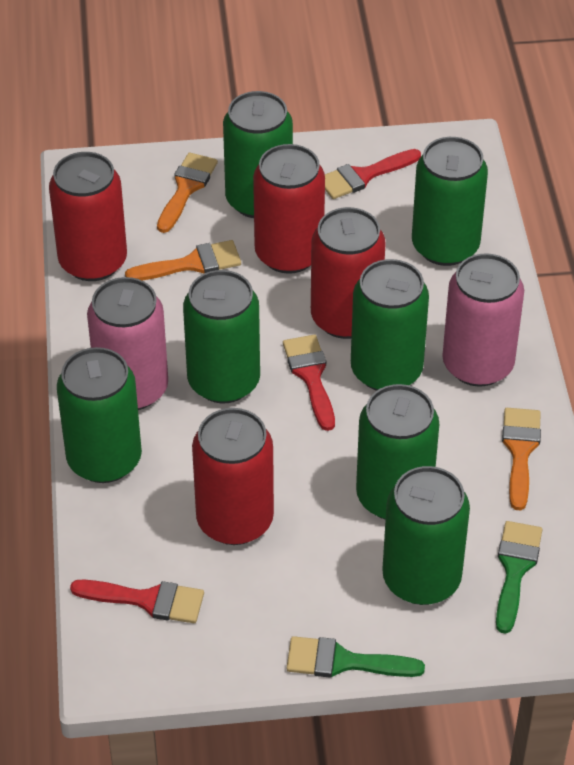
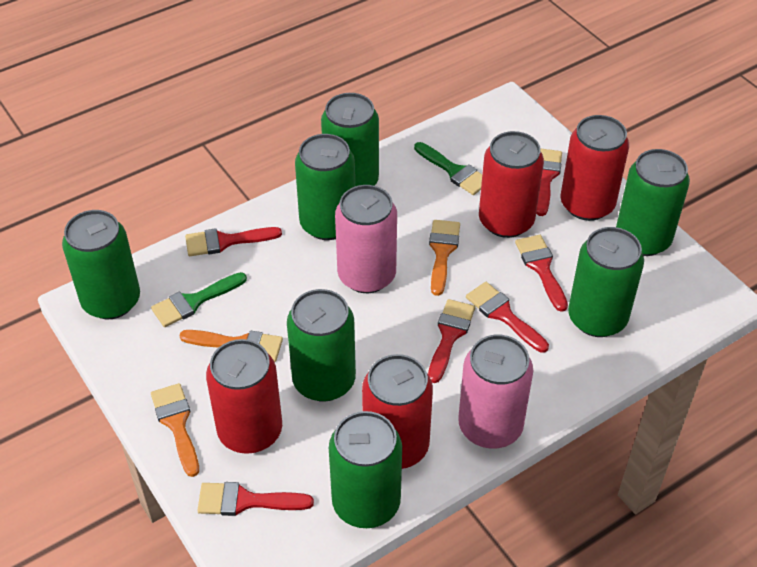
red brush: 3 -> 6

